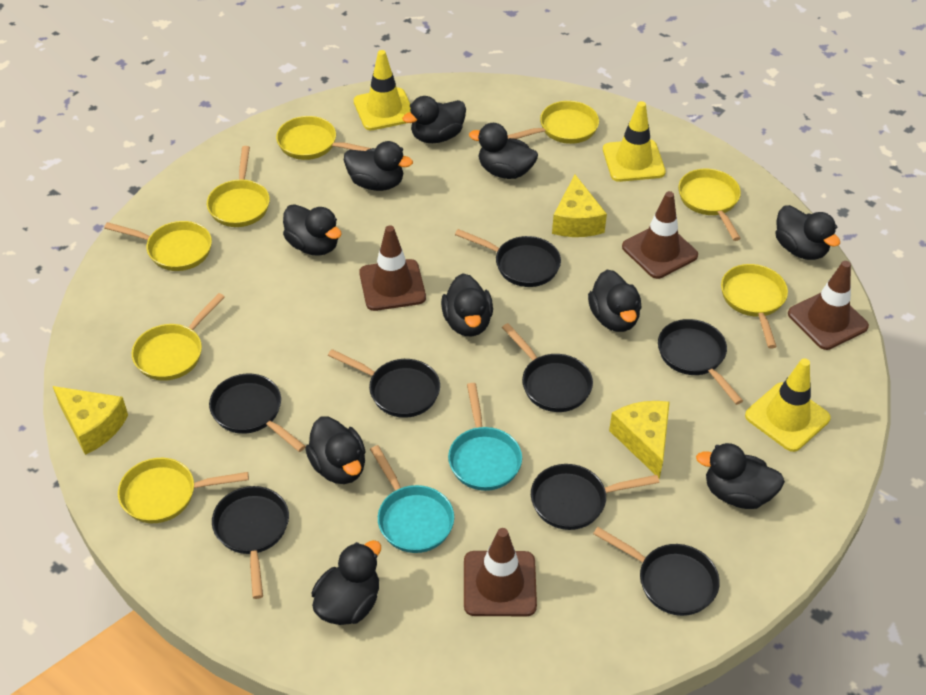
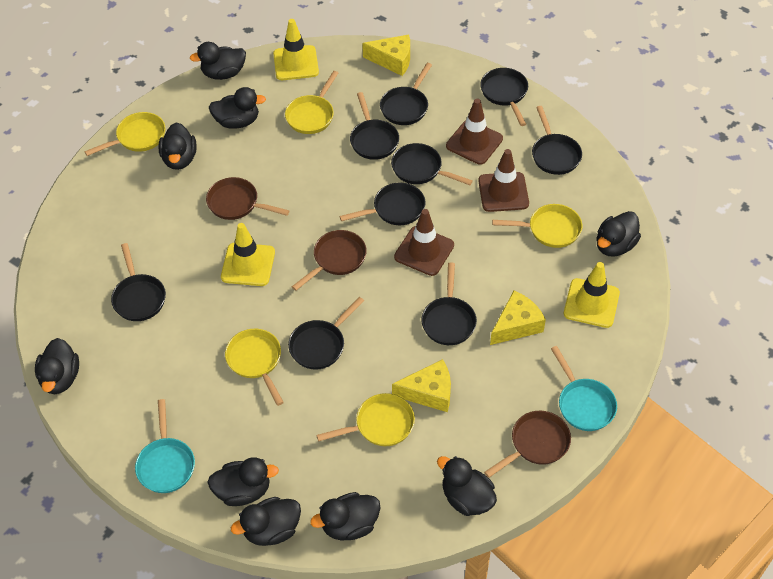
black duck: 10 -> 9
black pan: 8 -> 9
brown pan: 0 -> 3
brown traffic cone: 4 -> 3
yellow pan: 8 -> 5

